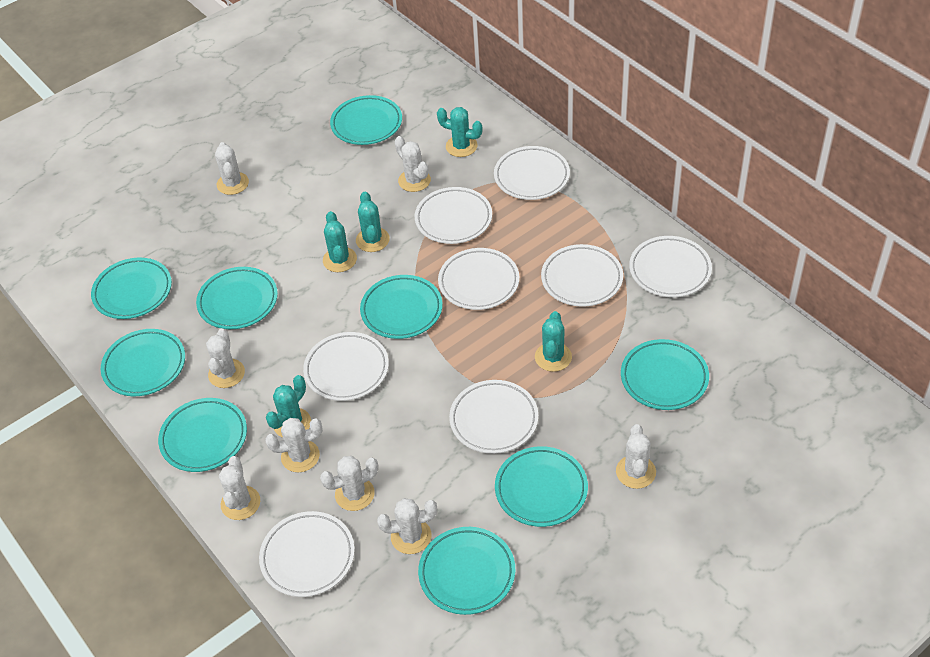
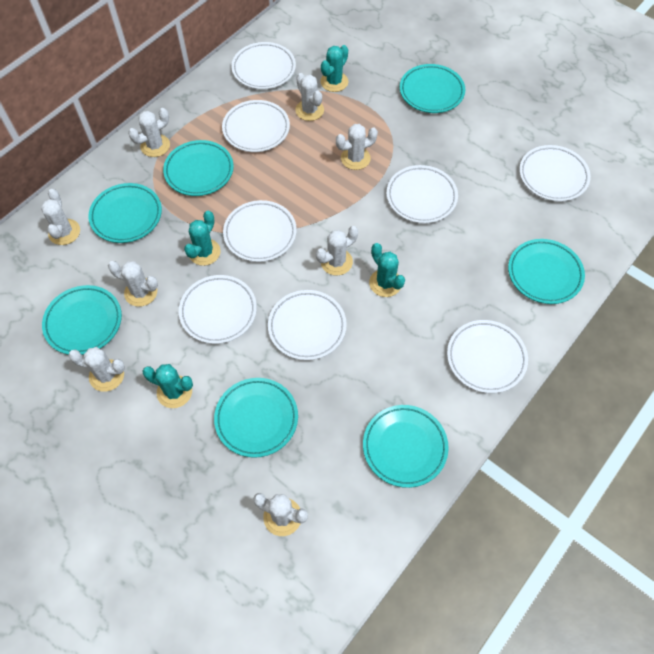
turquoise cactus: 5 -> 4
turquoise plate: 9 -> 7

